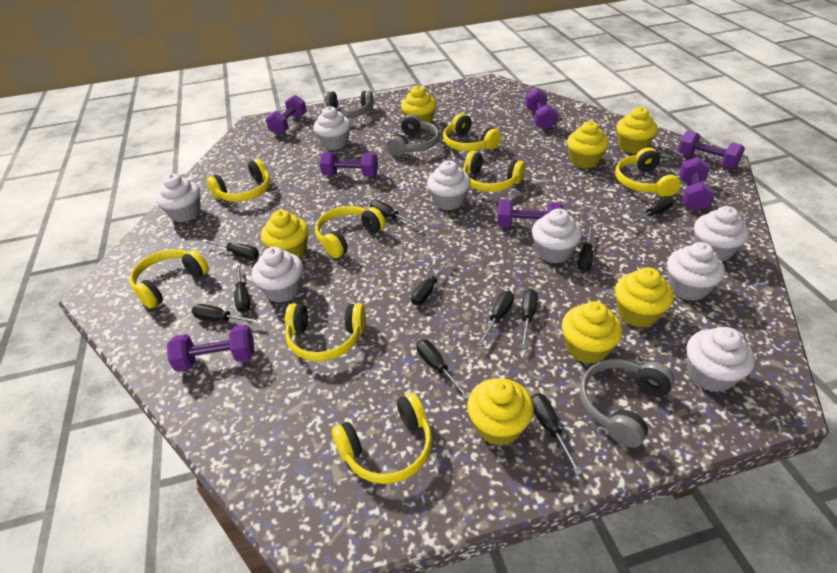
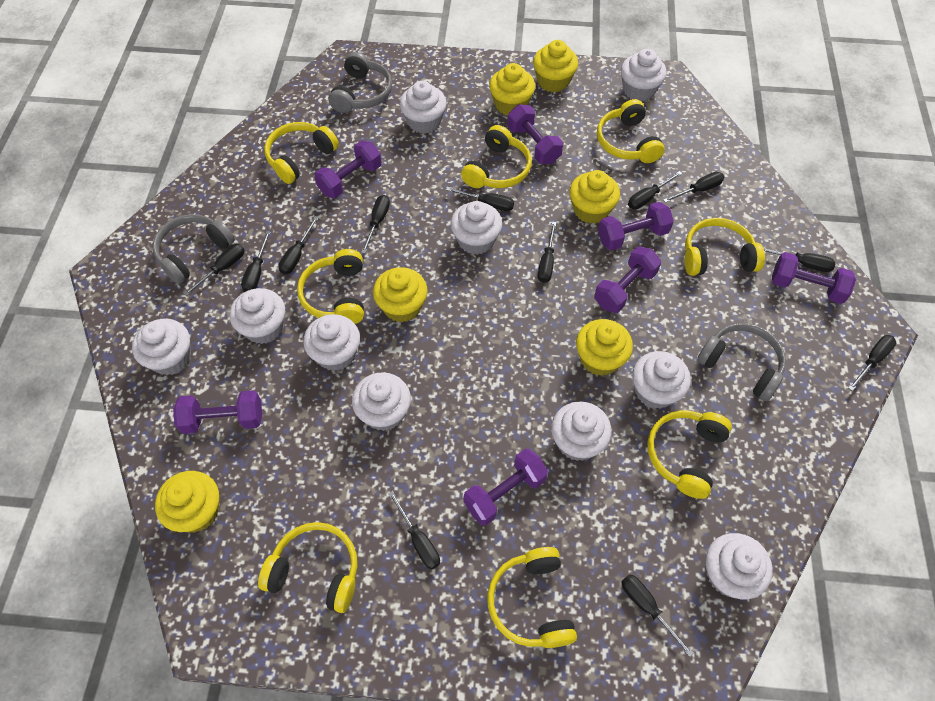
black screwdriver: 11 -> 12
white cupcake: 8 -> 10
yellow cupcake: 7 -> 6

